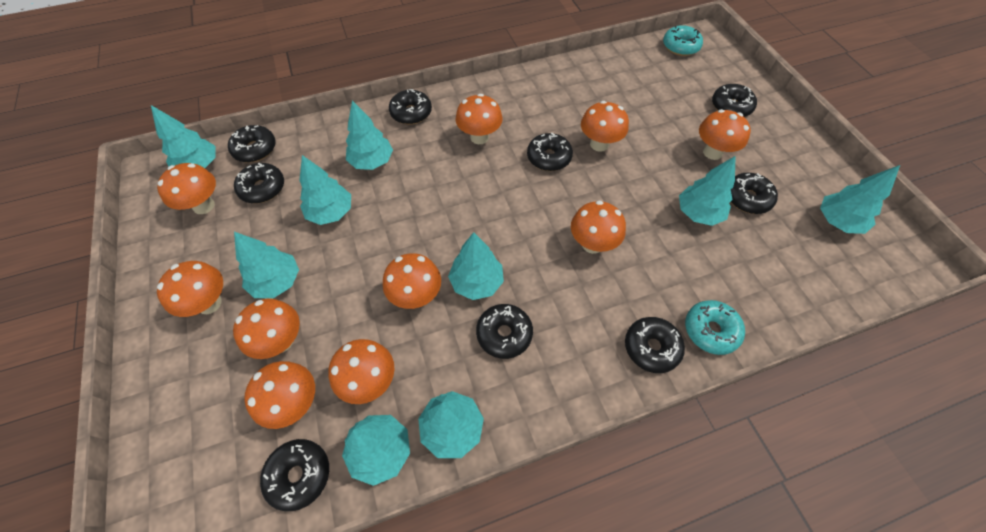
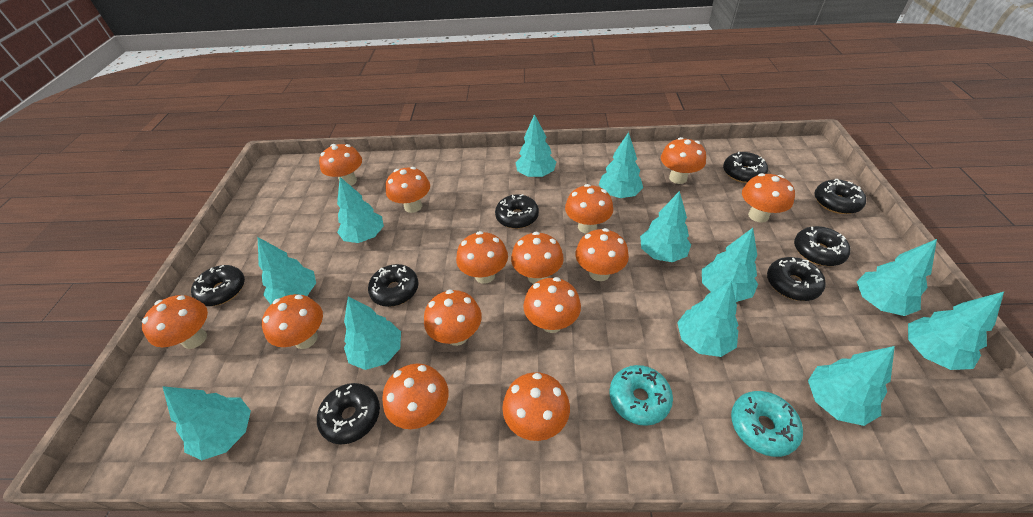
black donut: 9 -> 8
orange mushroom: 10 -> 14
turquoise tree: 9 -> 12

